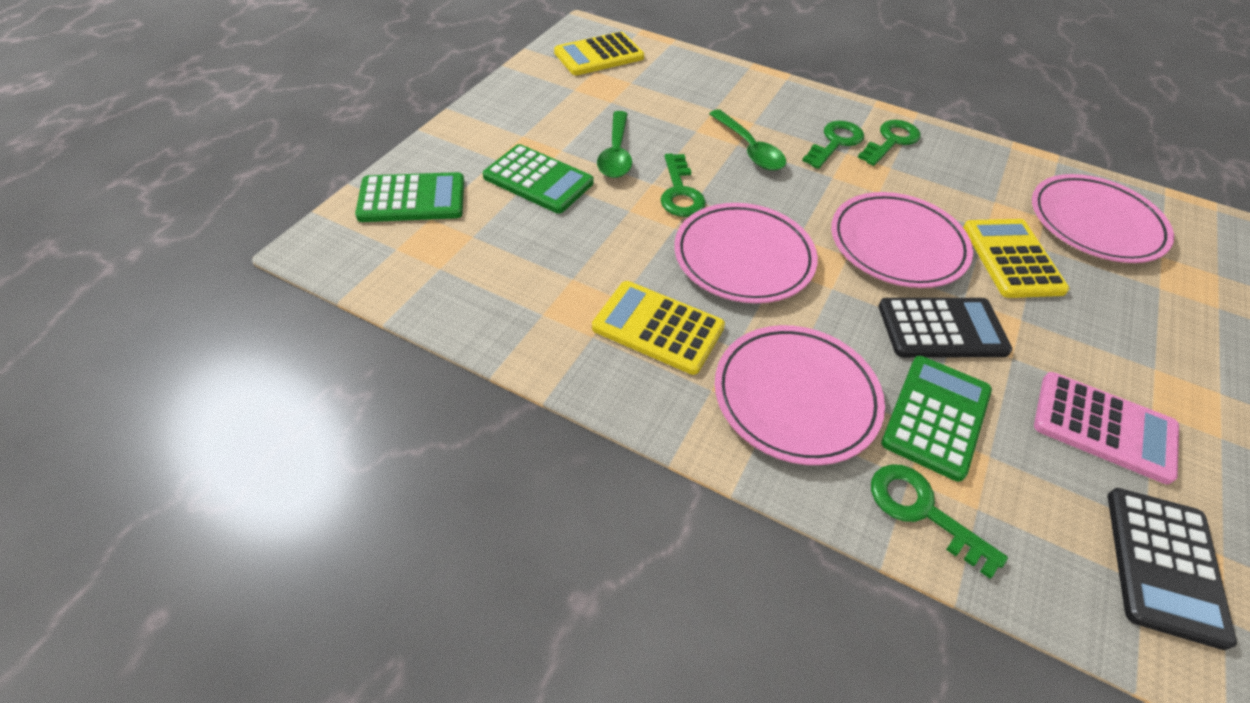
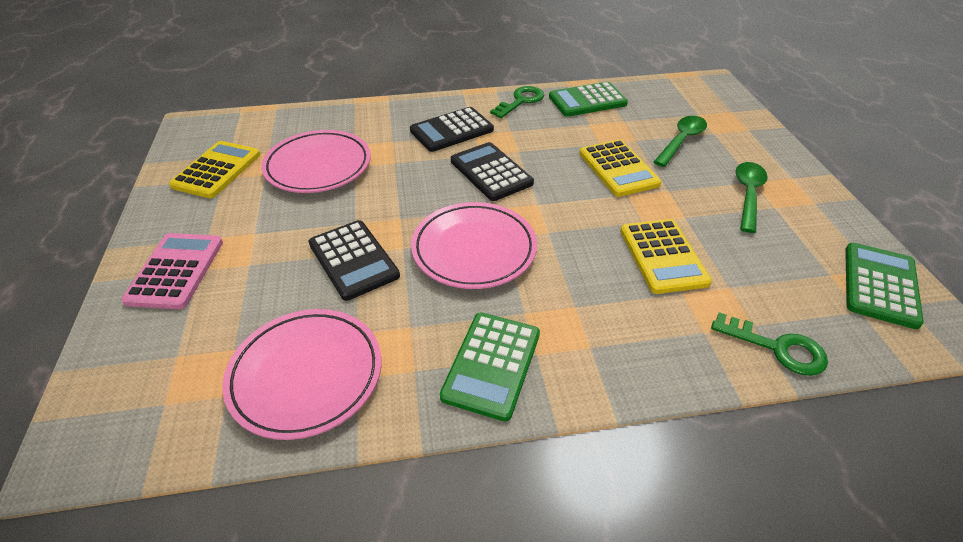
black calculator: 2 -> 3
green key: 4 -> 2
pink plate: 4 -> 3

